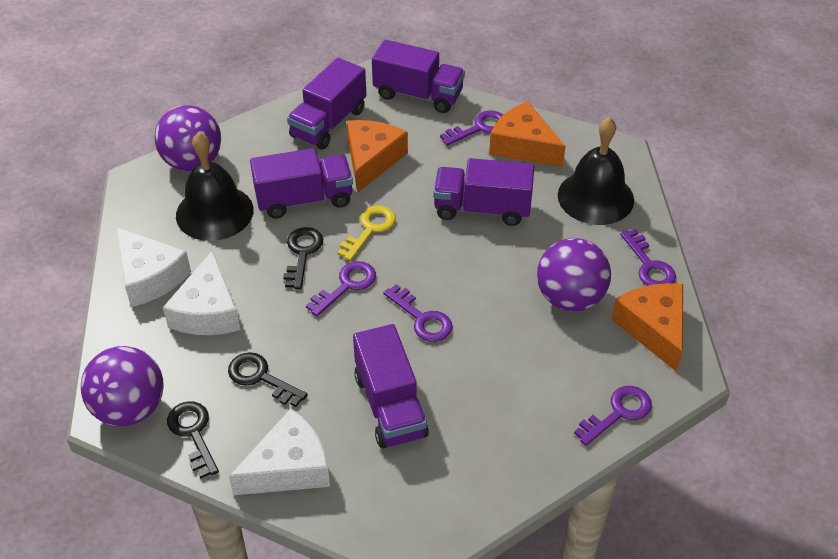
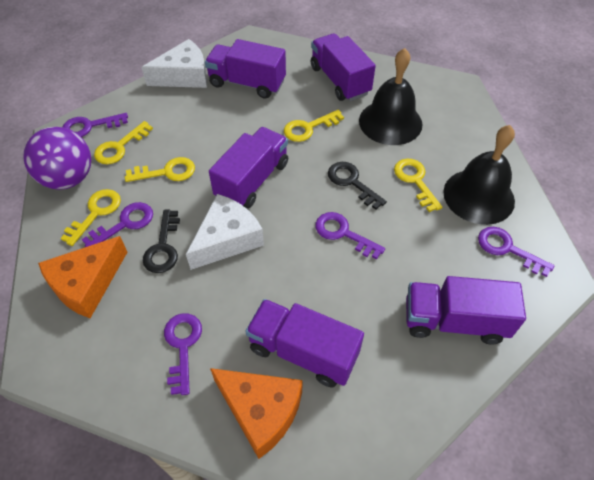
black key: 3 -> 2
orange cheese: 3 -> 2
purple ball: 3 -> 1
white cheese: 3 -> 2
yellow key: 1 -> 5

